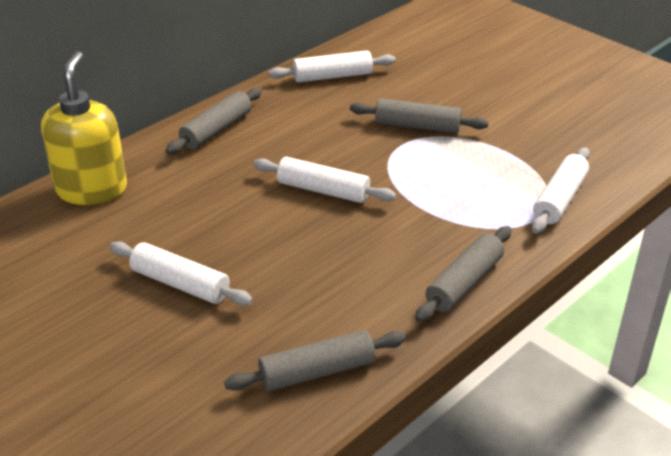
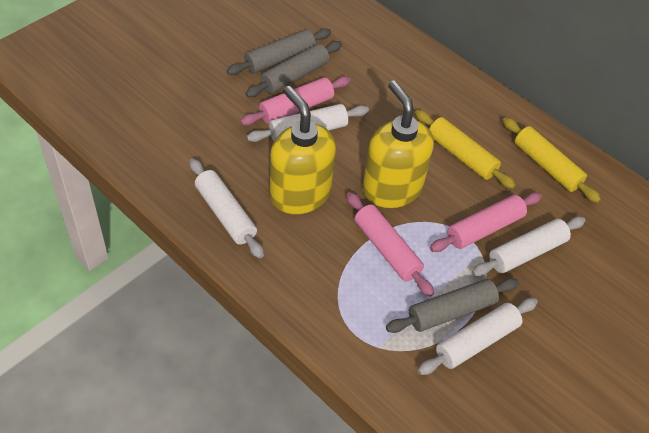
grey rolling pin: 4 -> 3
pink rolling pin: 0 -> 3
yellow rolling pin: 0 -> 2
yellow soap dispenser: 1 -> 2

